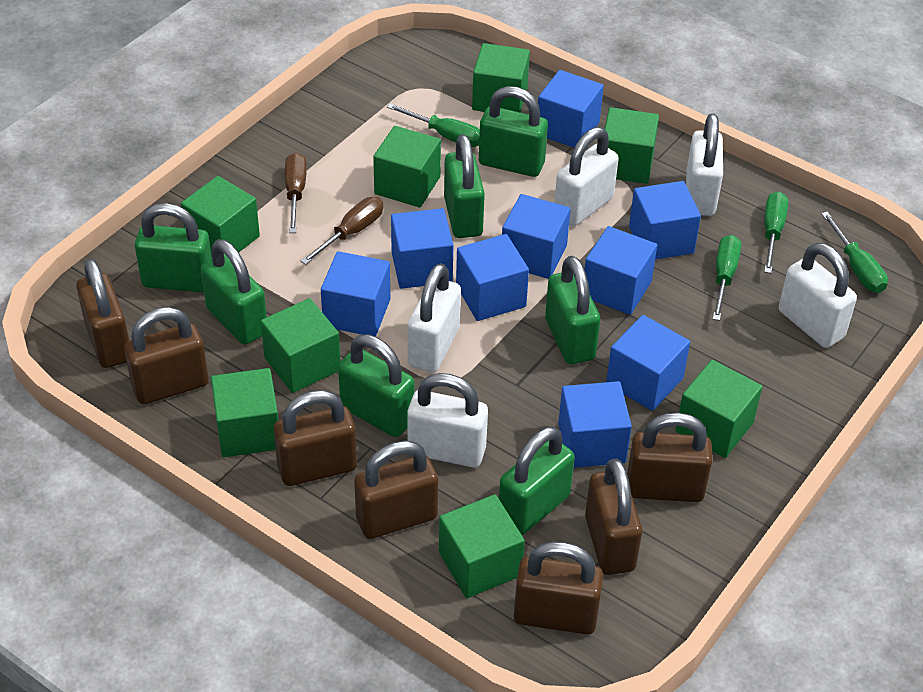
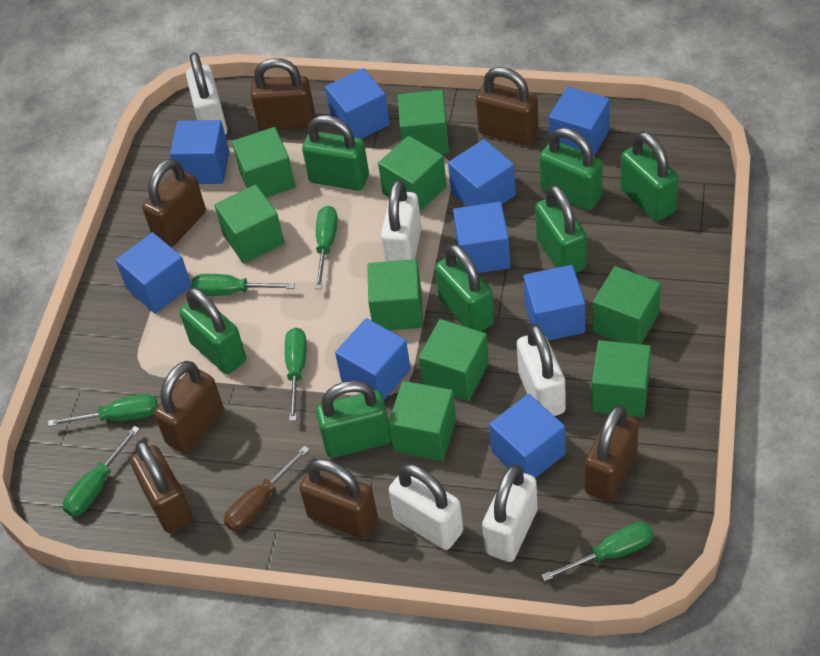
brown screwdriver: 2 -> 1
green cube: 8 -> 9
green screwdriver: 4 -> 6

